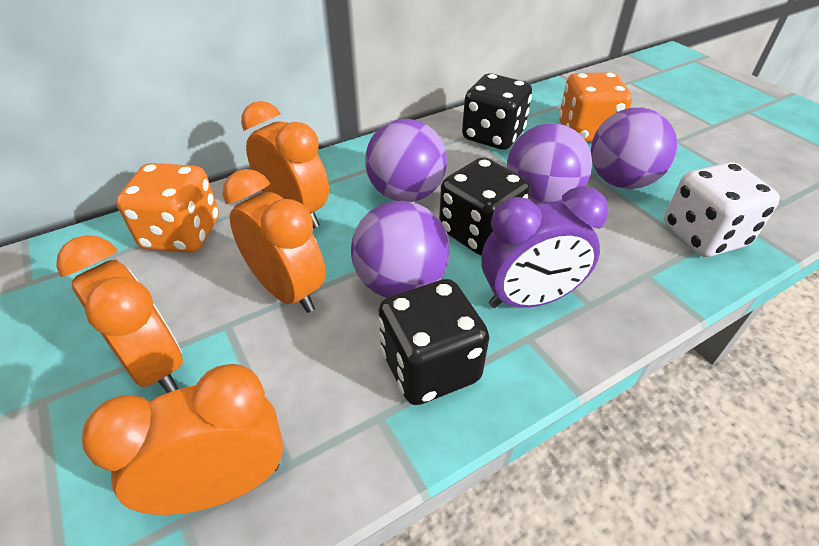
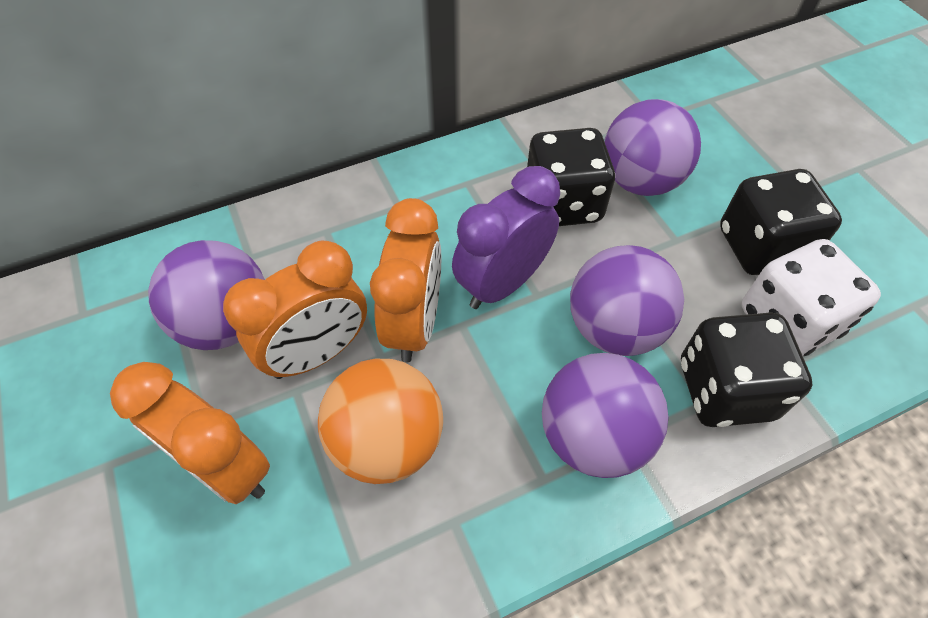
orange ball: 0 -> 1
orange clock: 4 -> 3
orange dice: 2 -> 0

